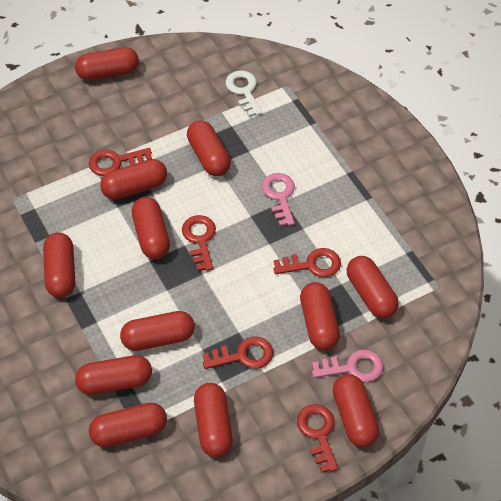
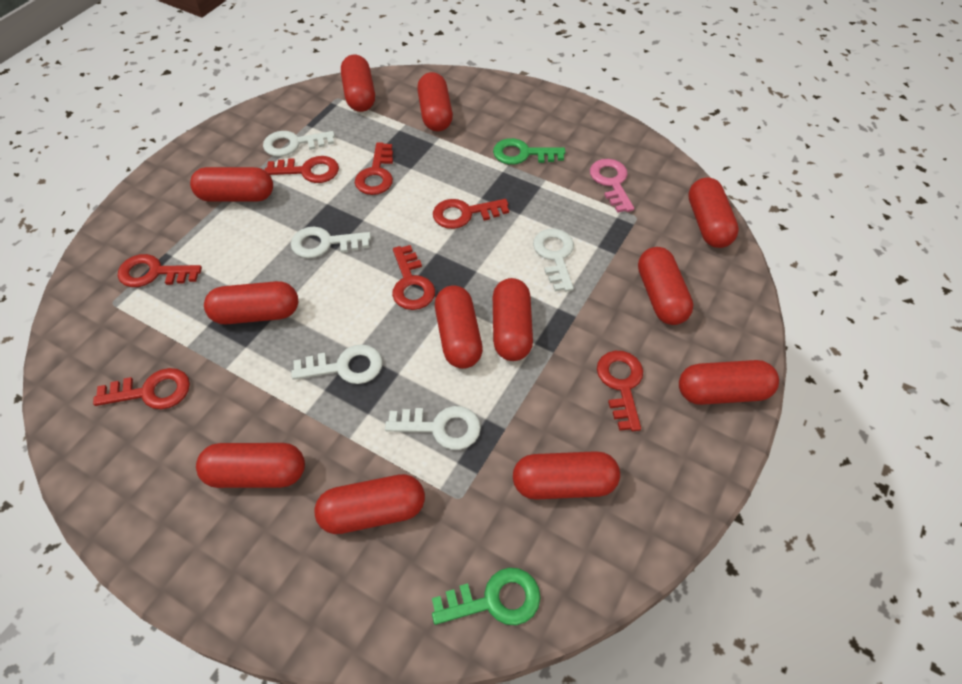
green key: 0 -> 2
pink key: 2 -> 1
red key: 5 -> 7
white key: 1 -> 5

